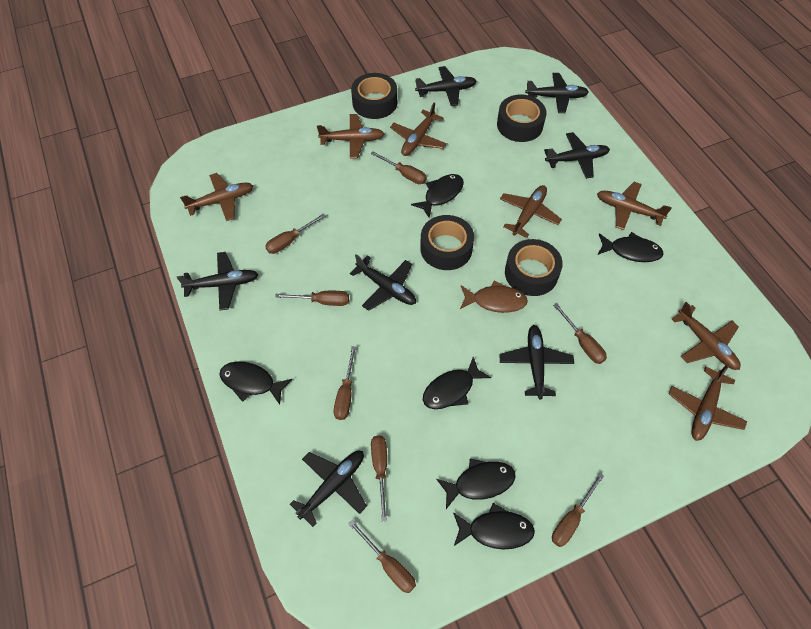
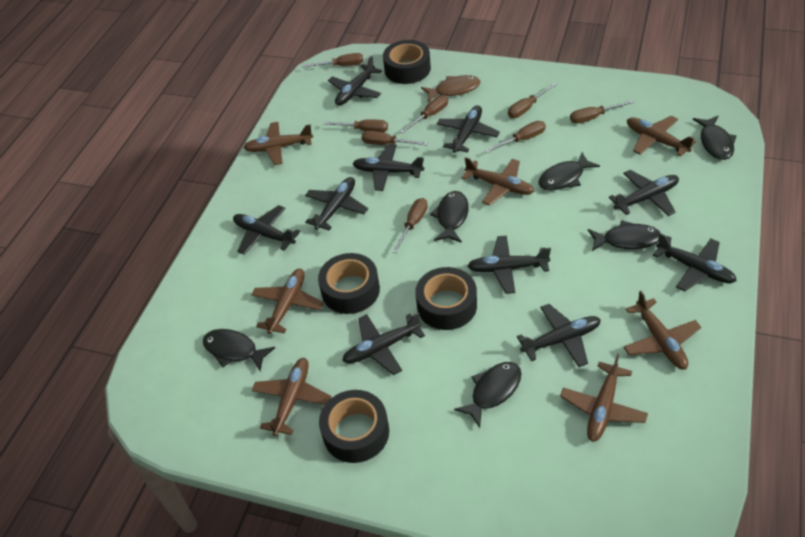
black plane: 7 -> 10

